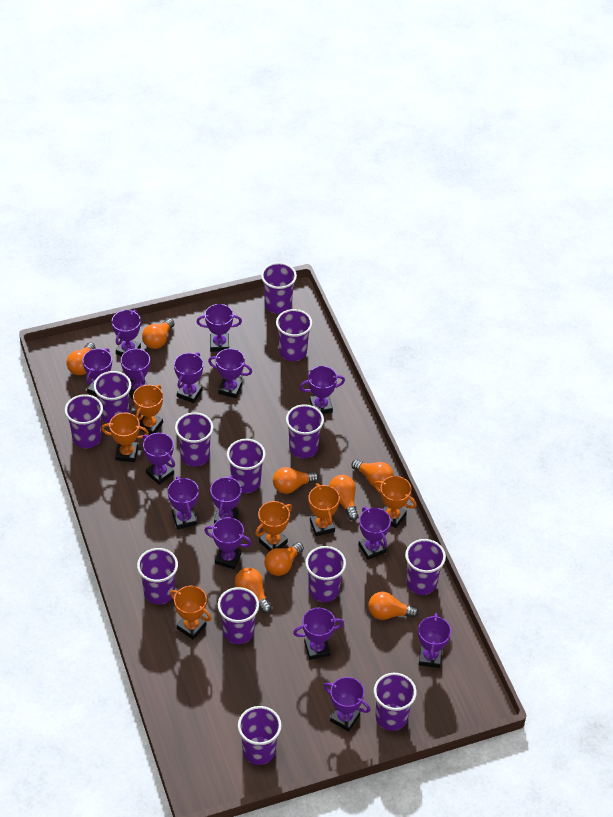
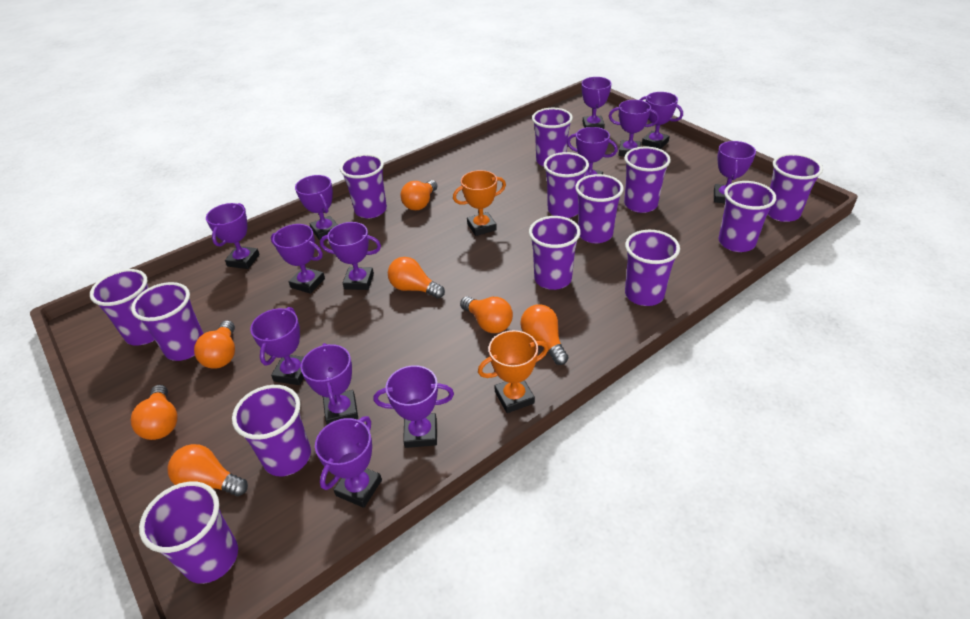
orange light bulb: 8 -> 7
orange trophy: 6 -> 2
purple trophy: 15 -> 13

